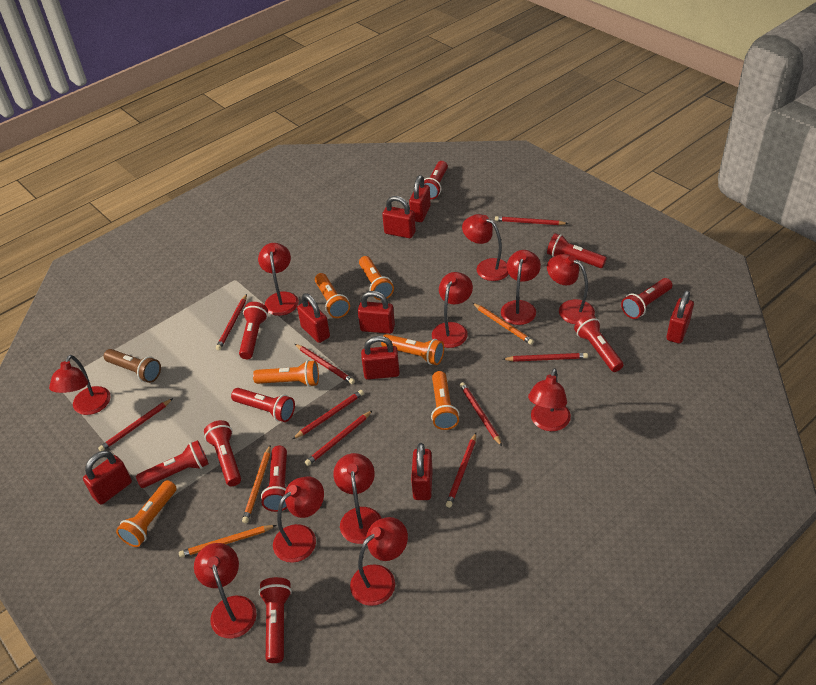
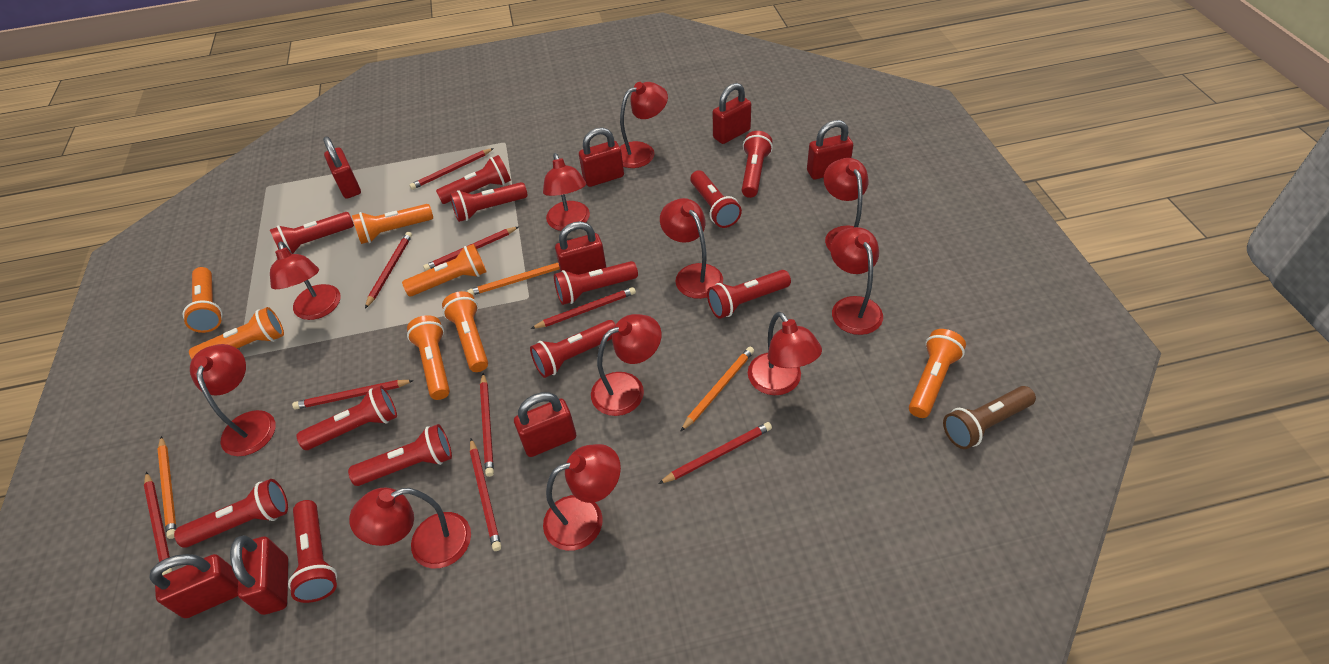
orange flashlight: 6 -> 7
red flashlight: 10 -> 12

